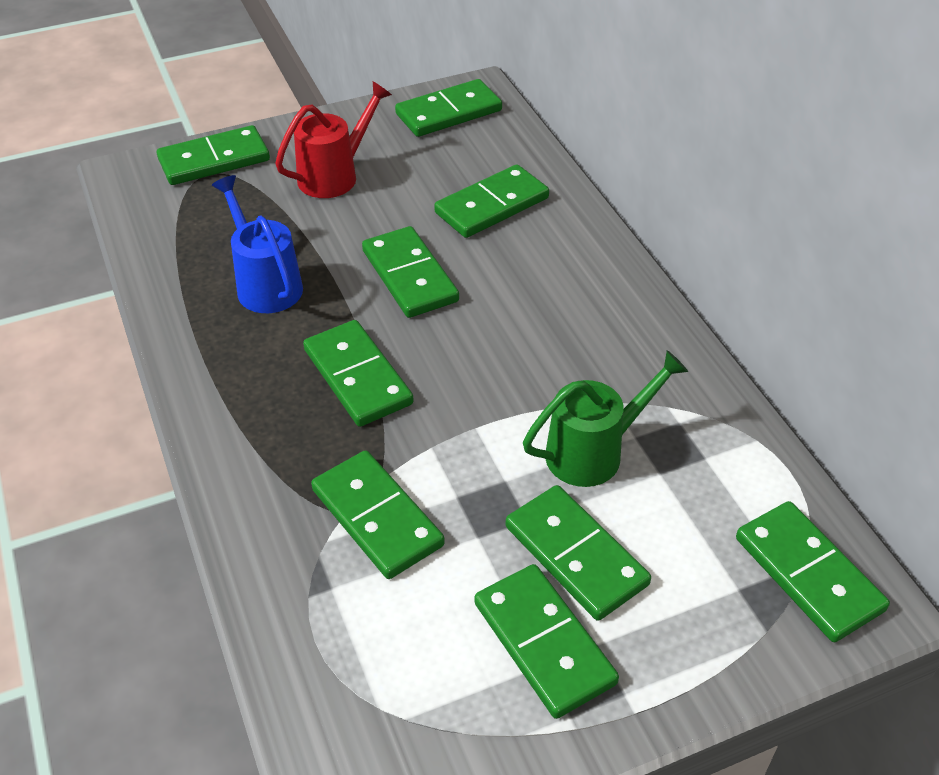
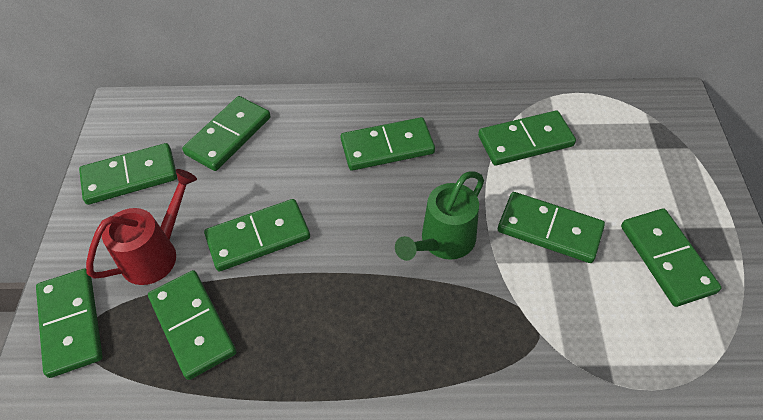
blue watering can: 1 -> 0

